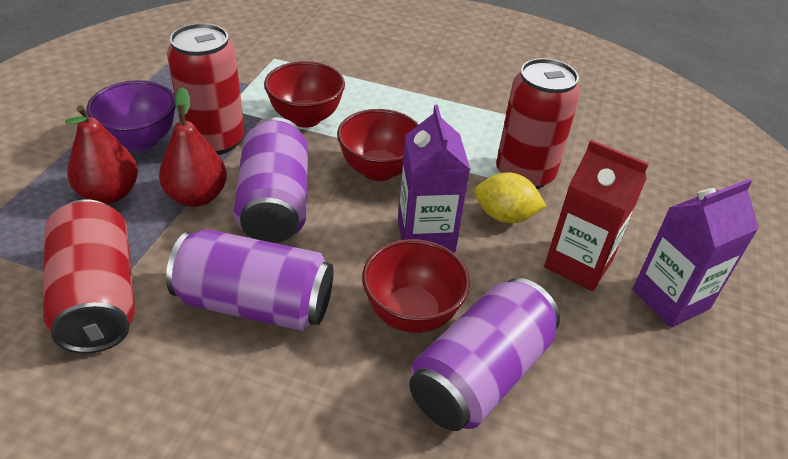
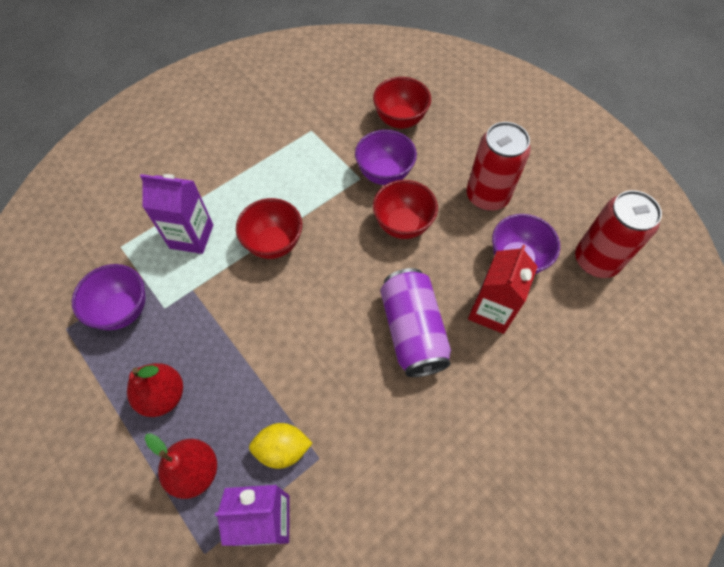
purple bowl: 1 -> 3
purple can: 3 -> 1
red can: 3 -> 2

